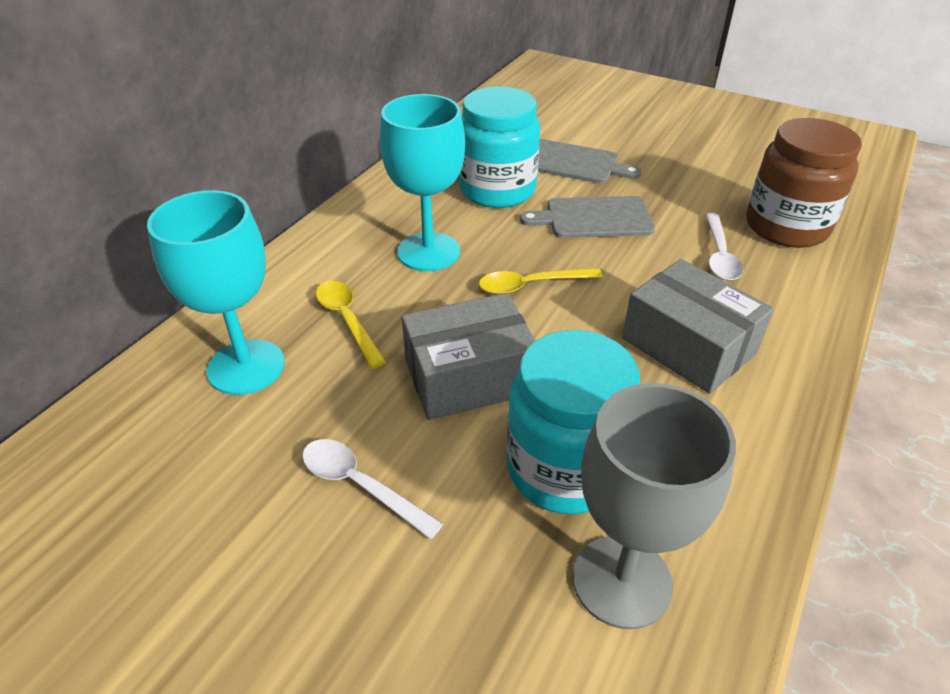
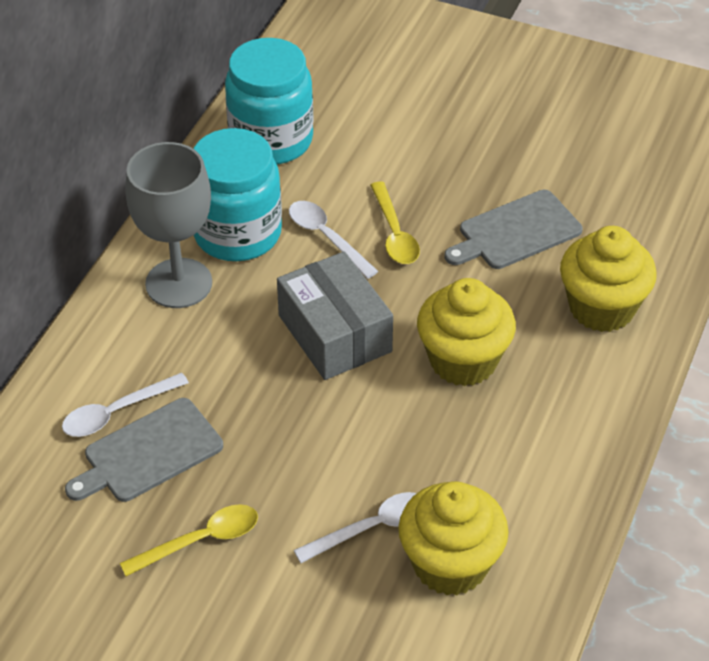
brown jar: 1 -> 0
grey box: 2 -> 1
turquoise goblet: 2 -> 0
white spoon: 2 -> 3
yellow cupcake: 0 -> 3

